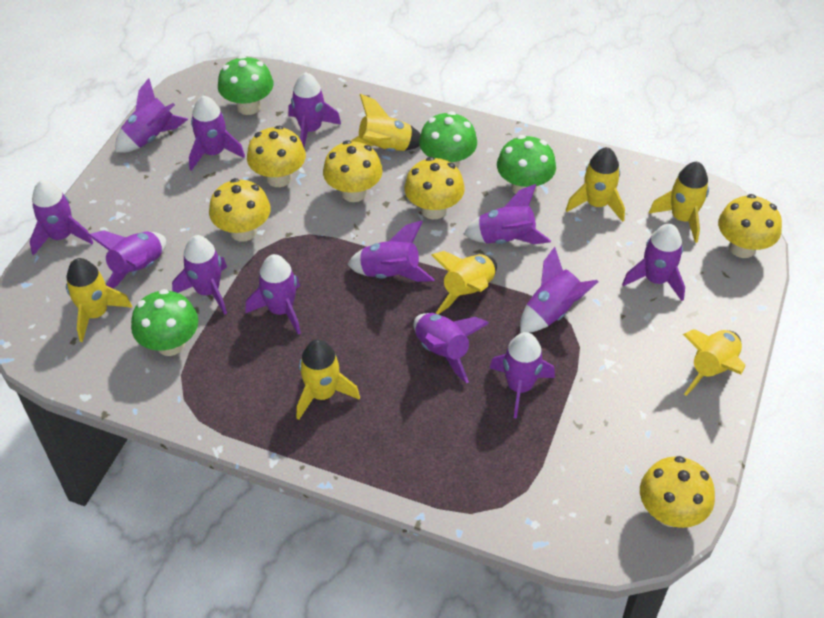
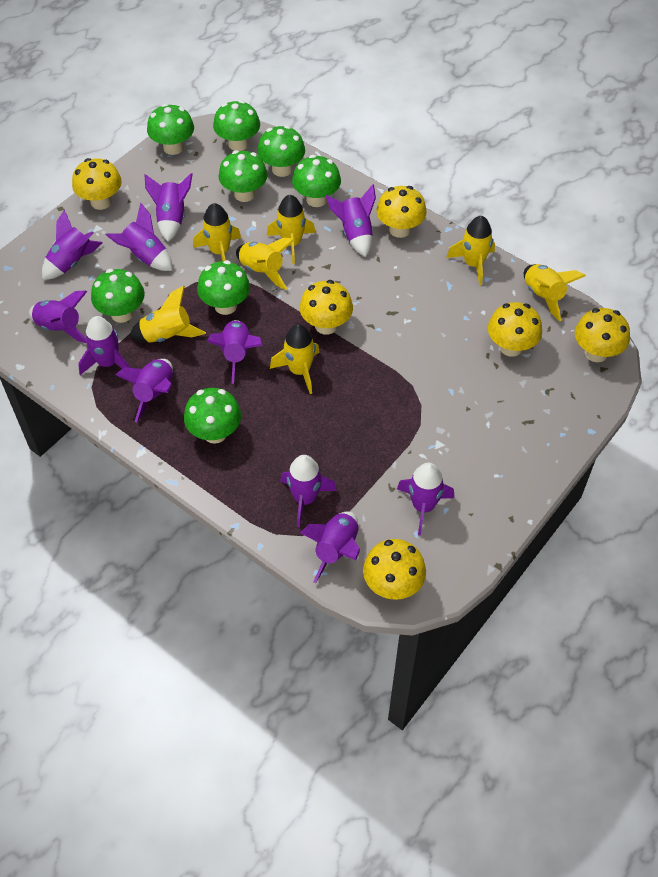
green mushroom: 4 -> 8
purple rocket: 13 -> 11

